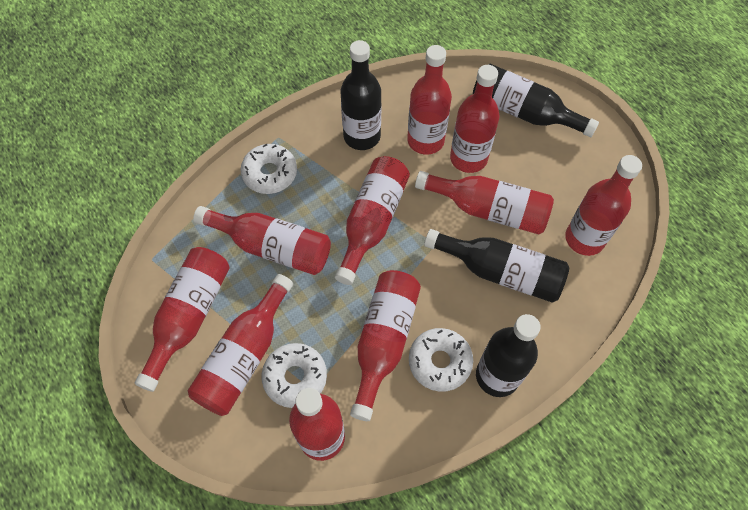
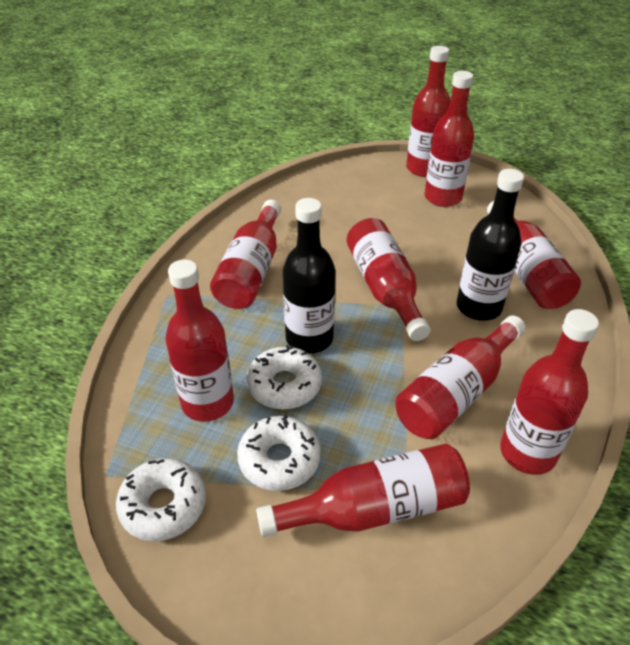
black bottle: 4 -> 2
red bottle: 10 -> 9

